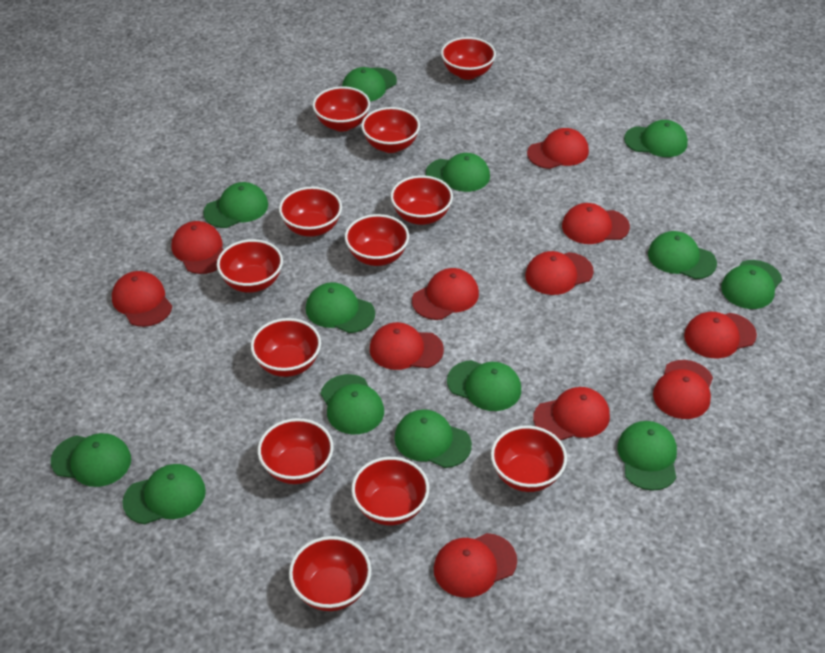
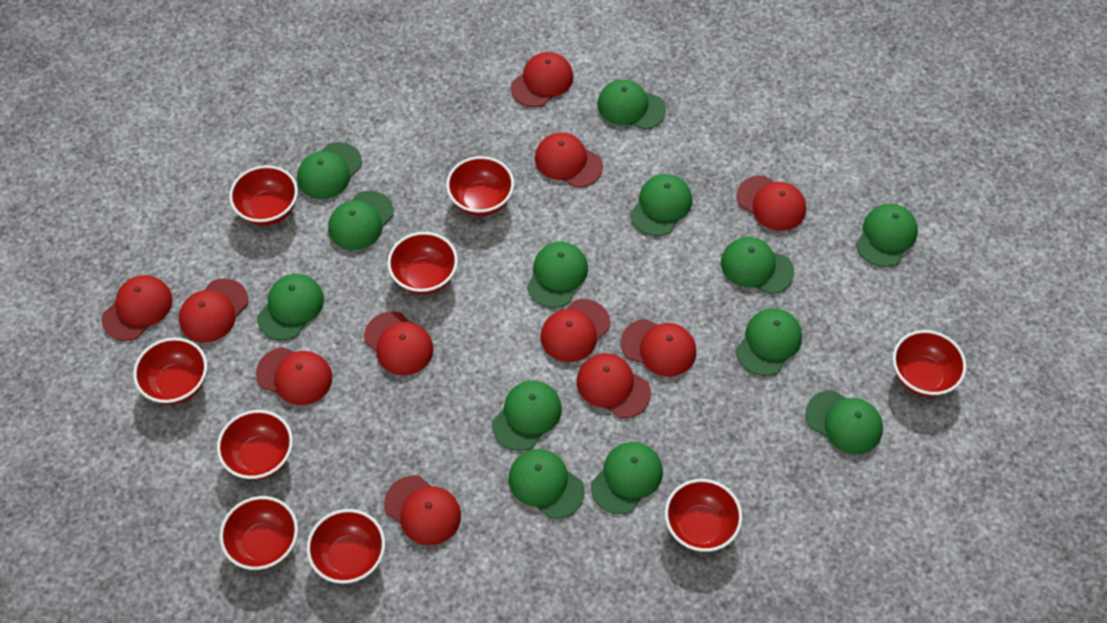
red bowl: 12 -> 9

